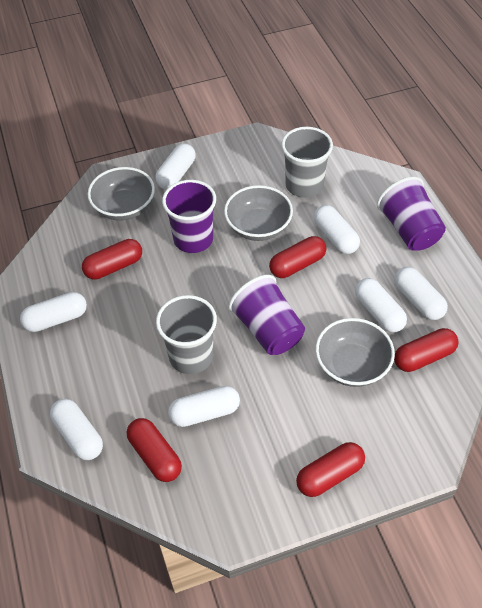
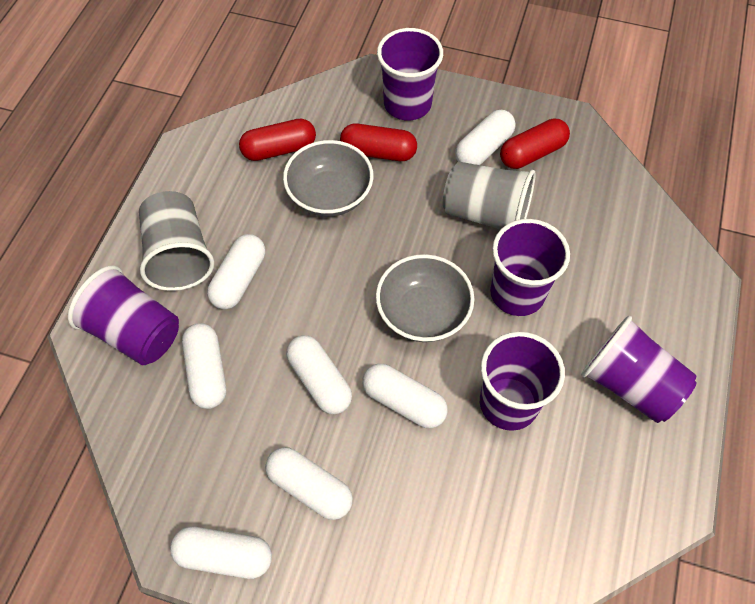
grey bowl: 3 -> 2
purple cup: 3 -> 5
red capsule: 5 -> 3

